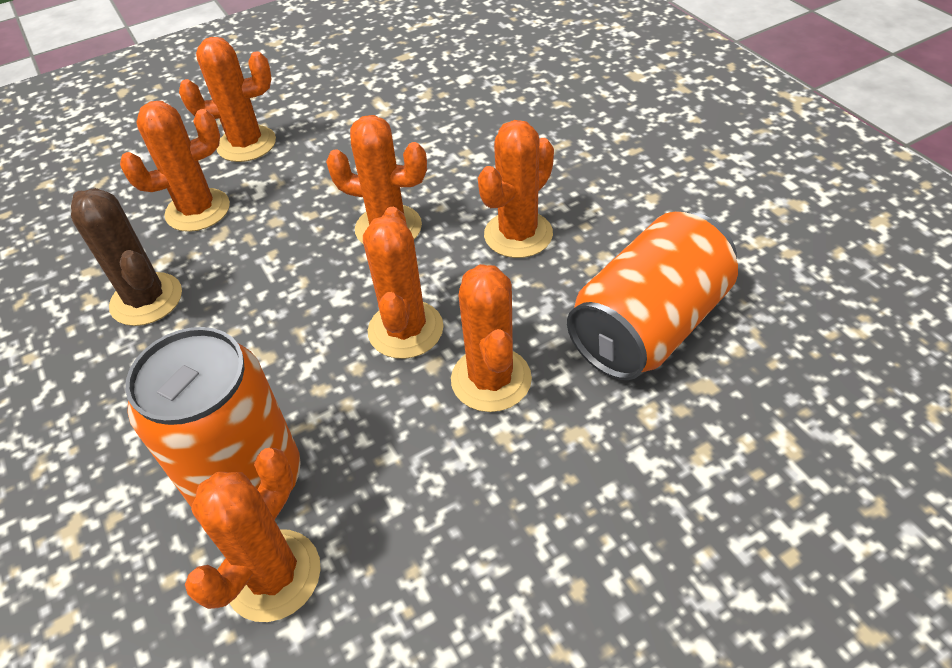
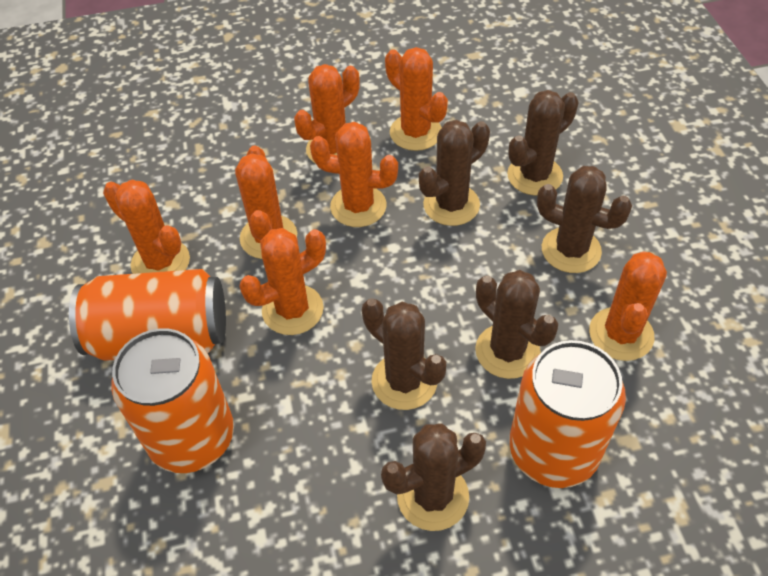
brown cactus: 1 -> 6
orange can: 2 -> 3

